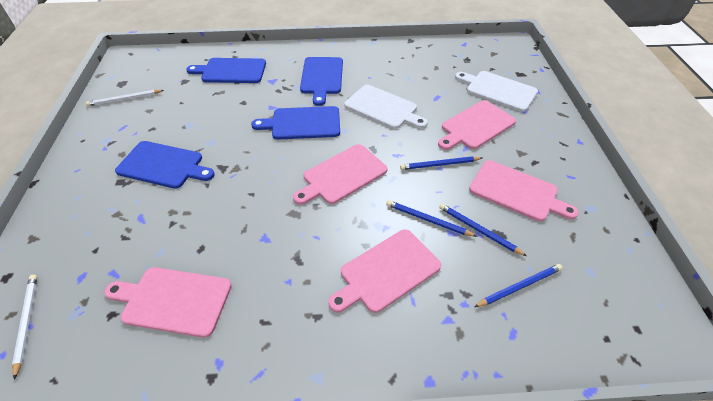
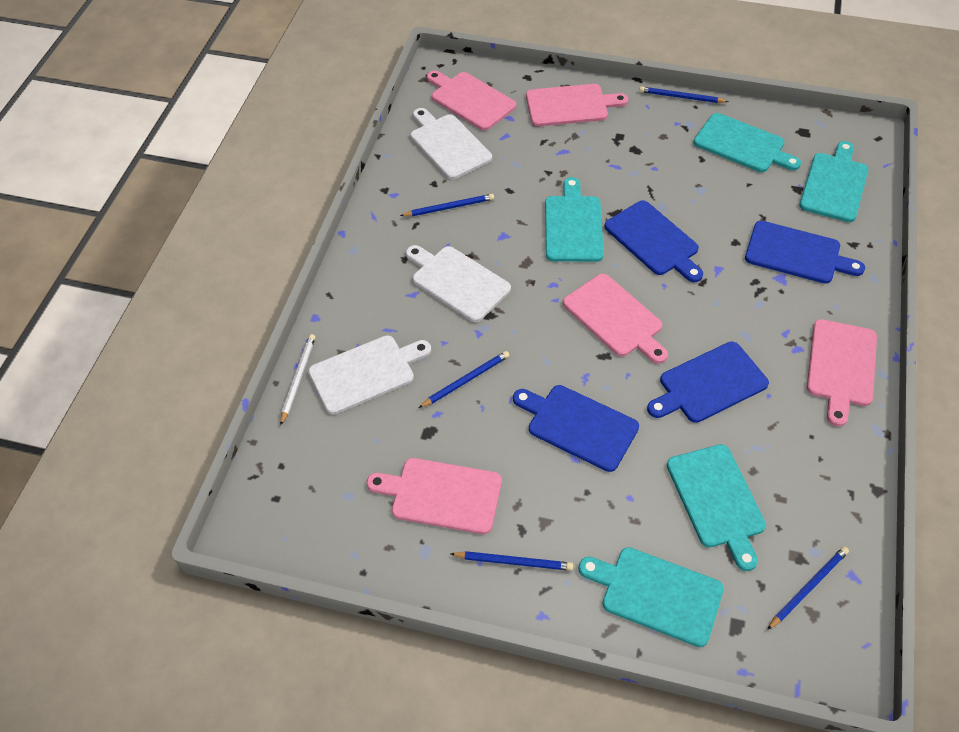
blue pencil: 4 -> 5
turquoise cutting board: 0 -> 5
white cutting board: 2 -> 3
white pencil: 2 -> 1

